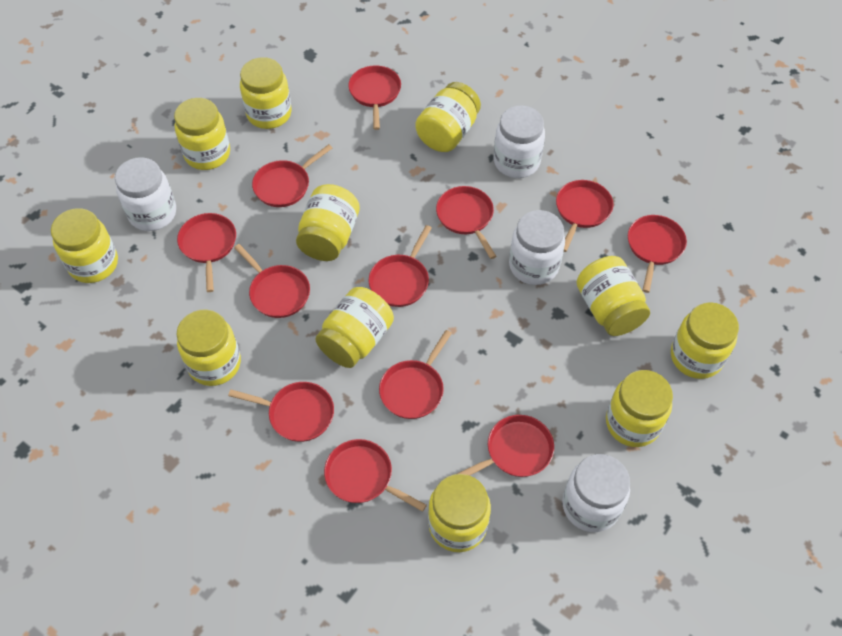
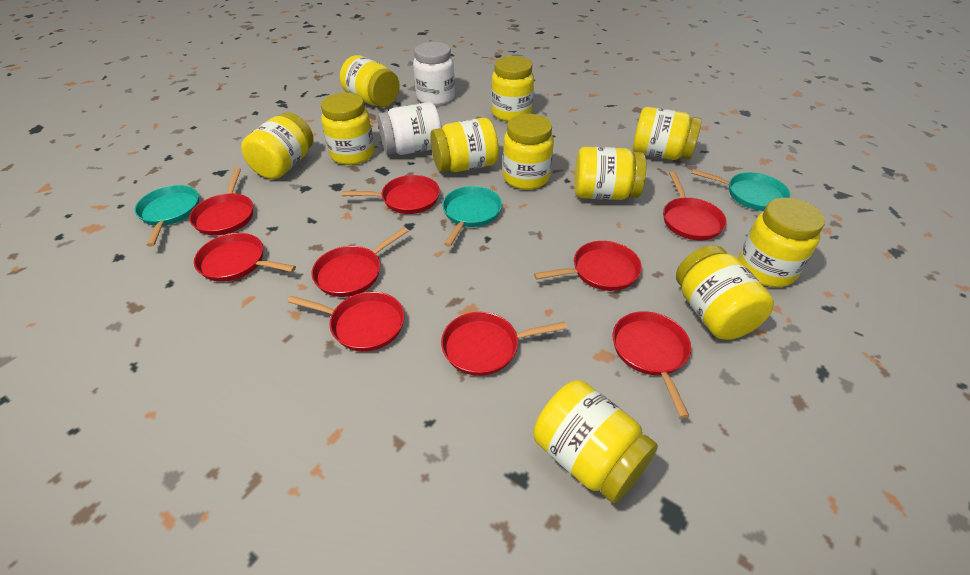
red pan: 12 -> 9
turquoise pan: 0 -> 3
white jar: 4 -> 2

